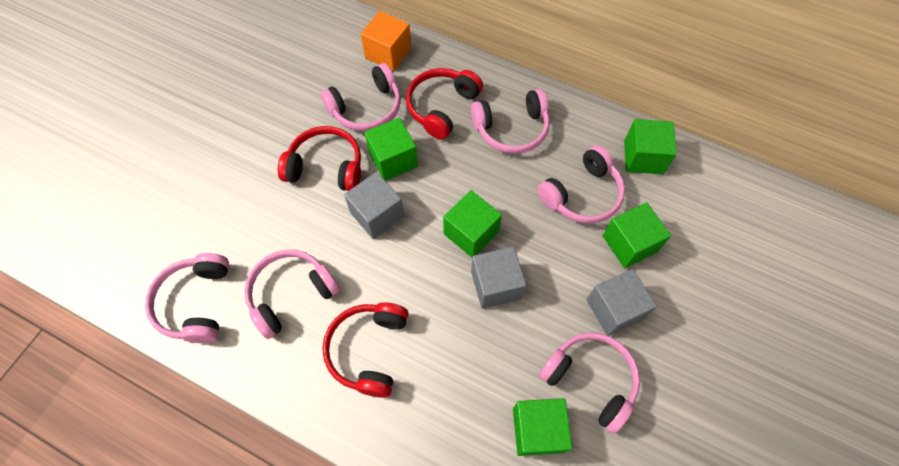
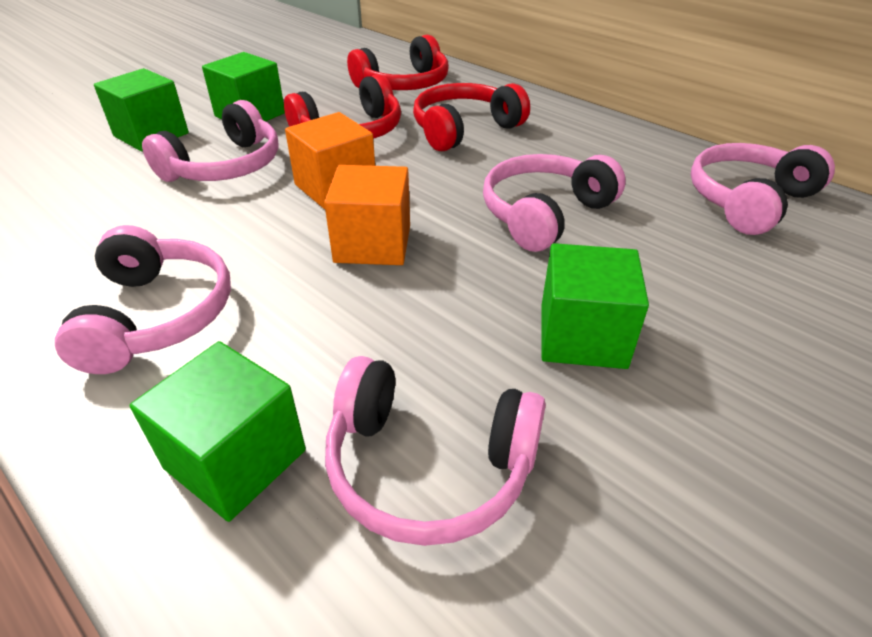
green cube: 5 -> 4
grey cube: 3 -> 0
orange cube: 1 -> 2
pink headphones: 6 -> 5

